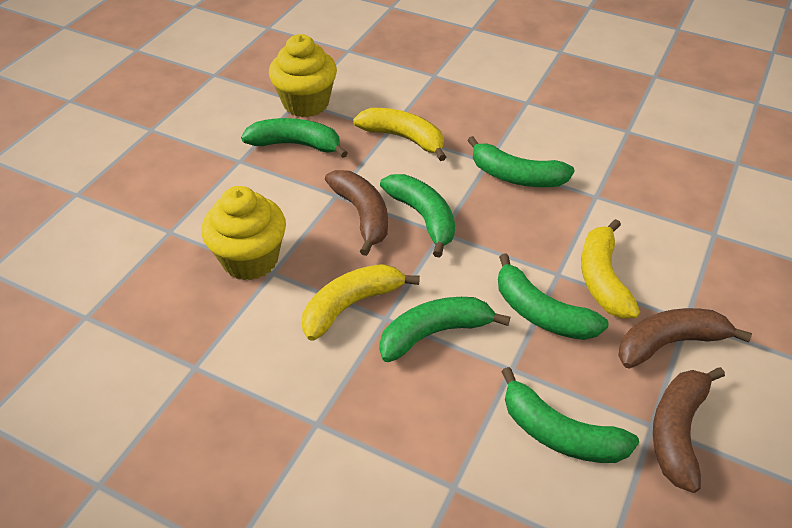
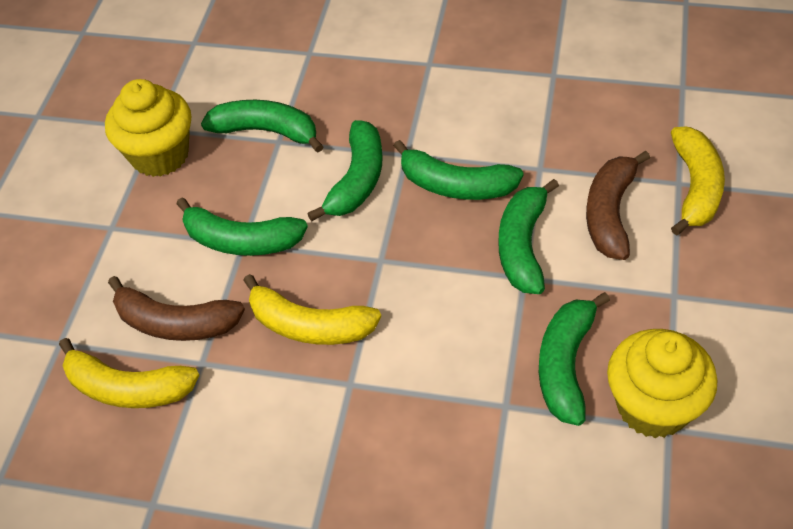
brown banana: 3 -> 2

